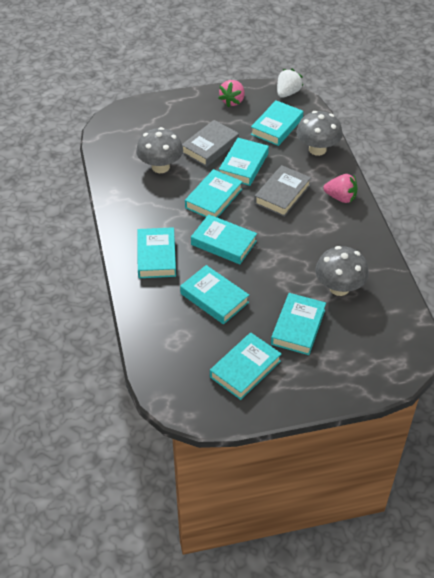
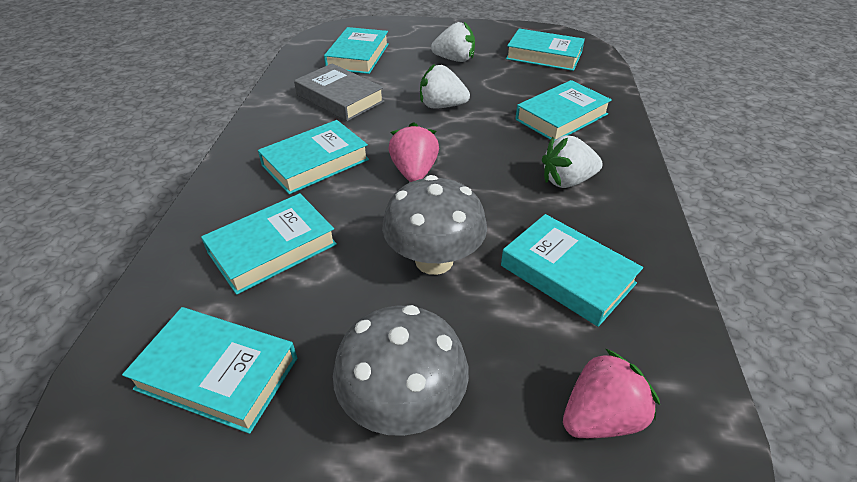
grey book: 2 -> 1
grey mushroom: 3 -> 2
turquoise book: 8 -> 7
white strawberry: 1 -> 3

